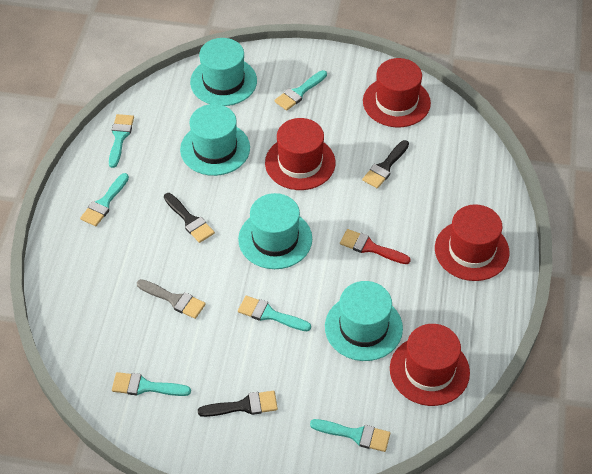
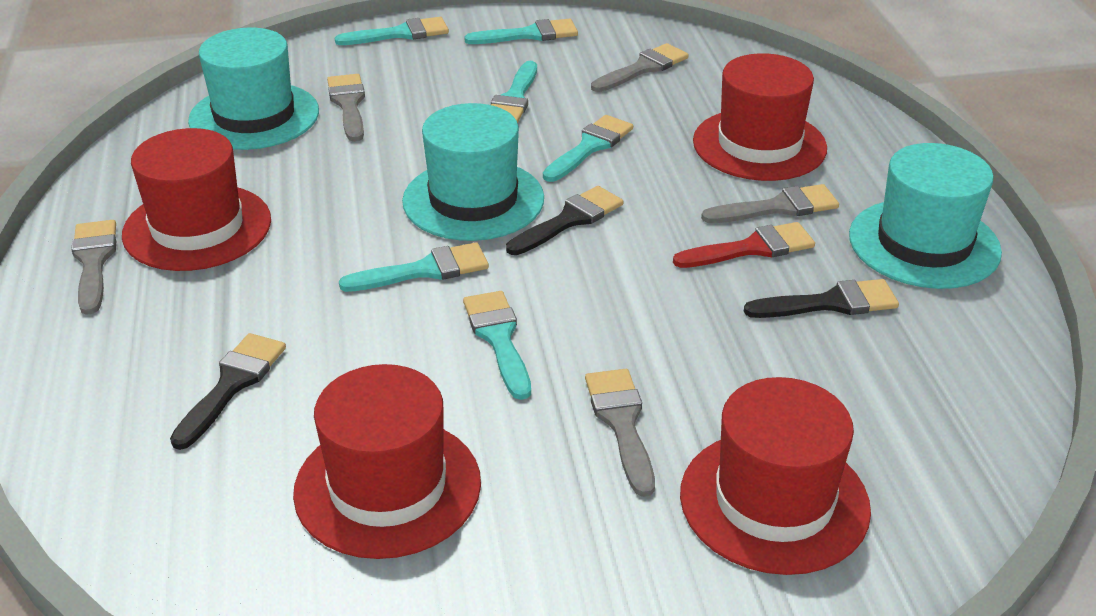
grey brush: 1 -> 5
turquoise hat: 4 -> 3

